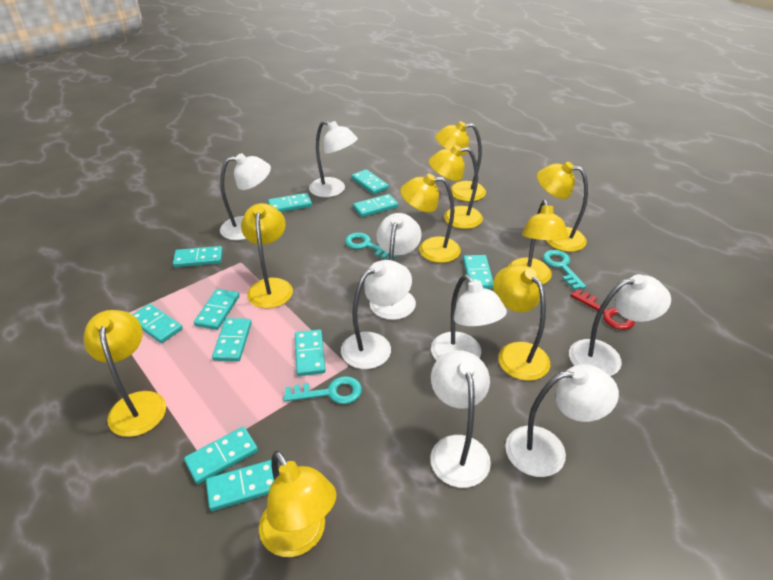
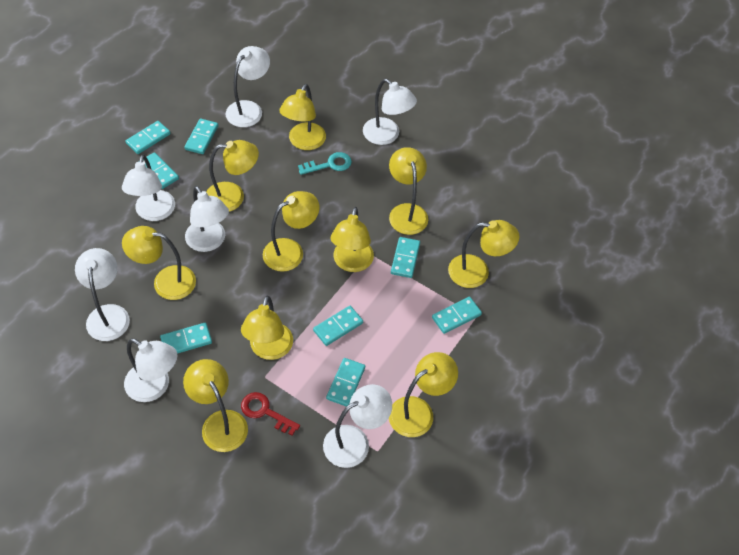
turquoise domino: 11 -> 8
turquoise key: 3 -> 1
white lamp: 8 -> 7
yellow lamp: 9 -> 10

